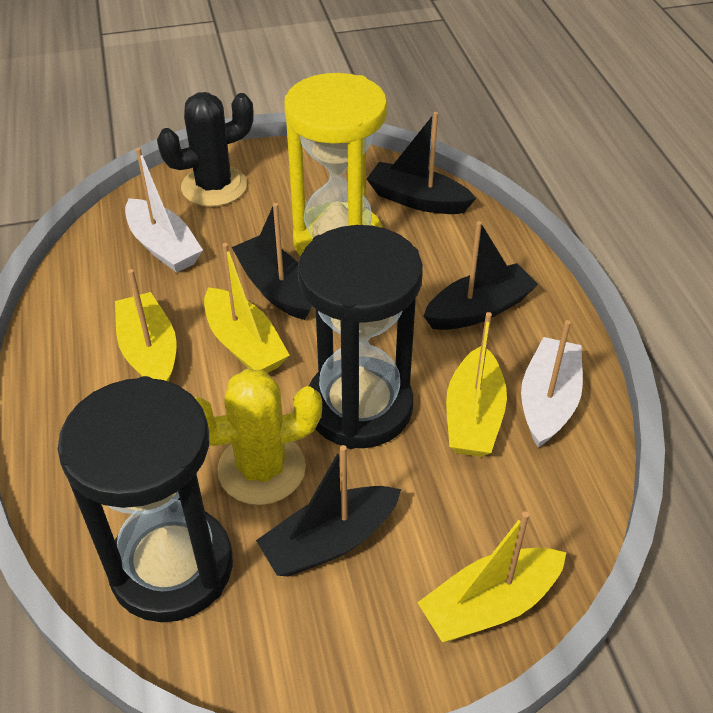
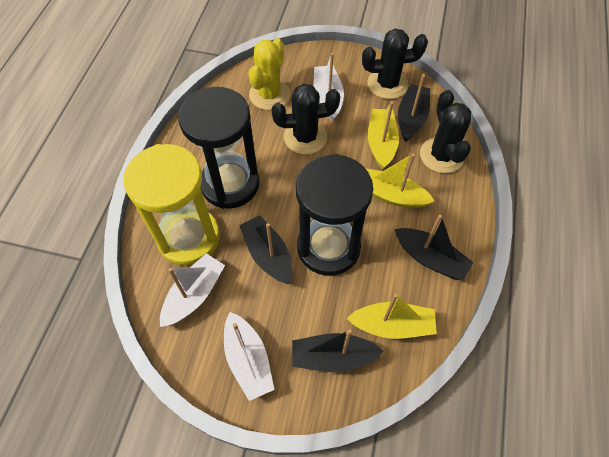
black cactus: 1 -> 3
white boat: 2 -> 3
yellow boat: 4 -> 3

